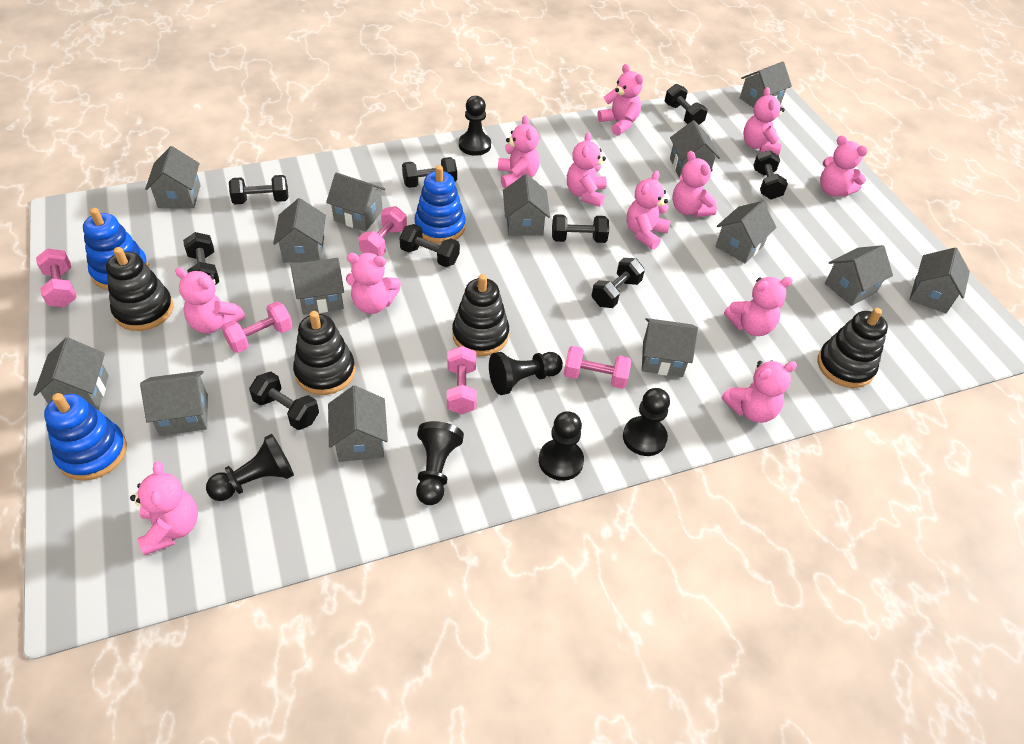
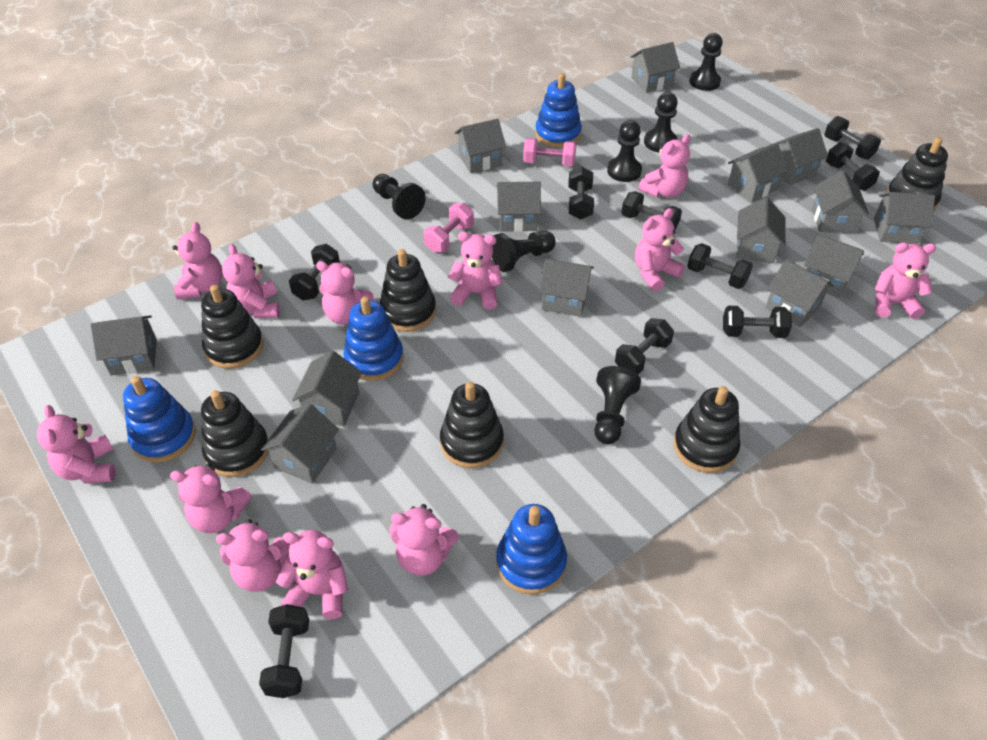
black stacking toy: 4 -> 6
blue stacking toy: 3 -> 4
pink dumbbell: 5 -> 2

